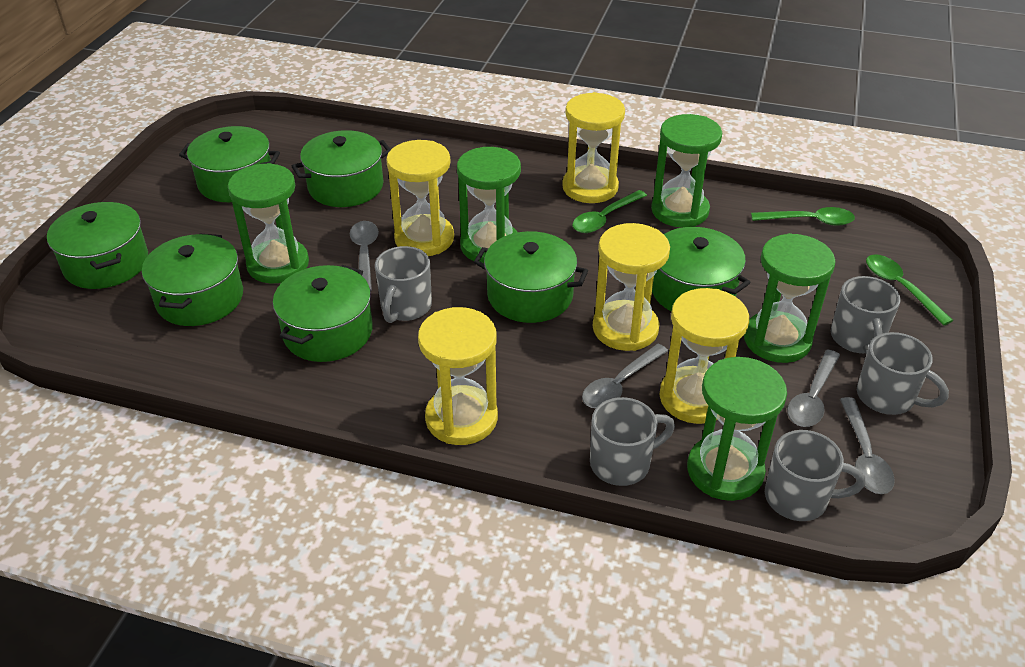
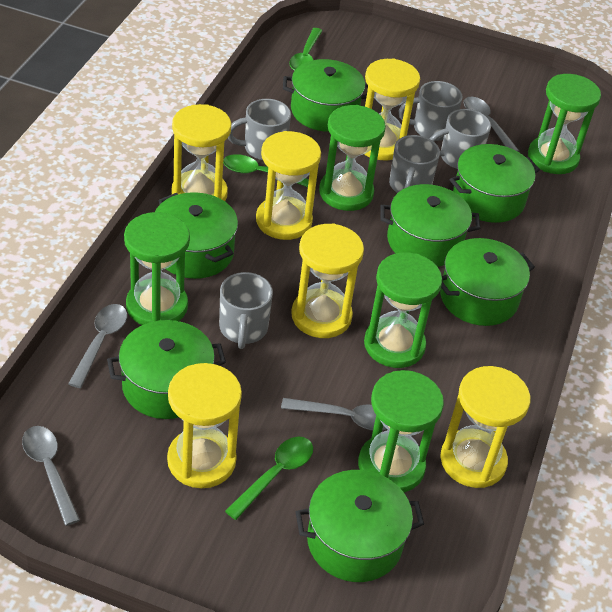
yellow hourglass: 5 -> 6

